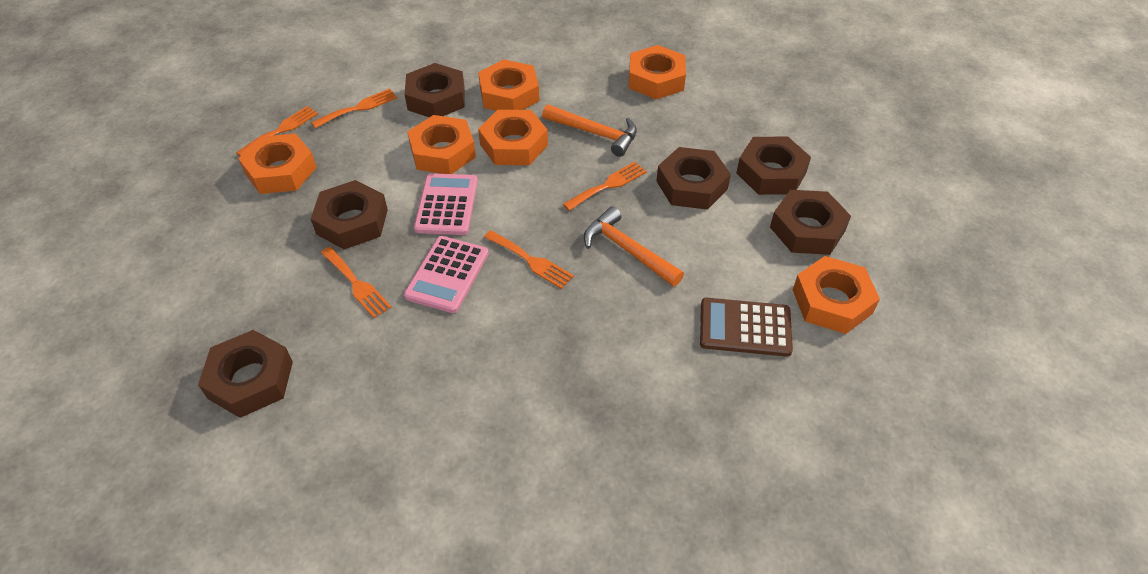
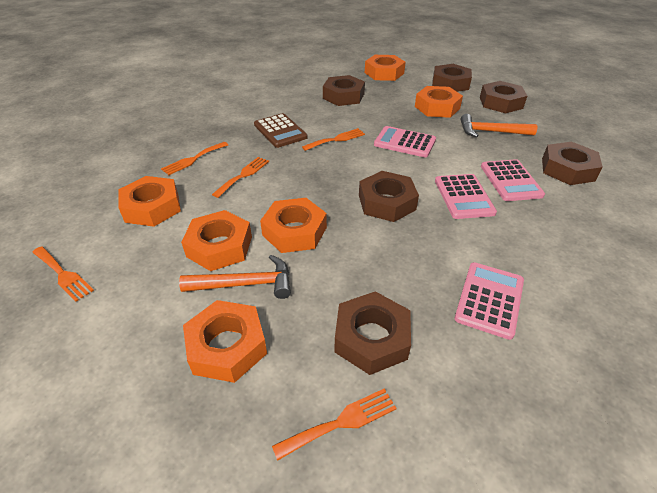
pink calculator: 2 -> 4

